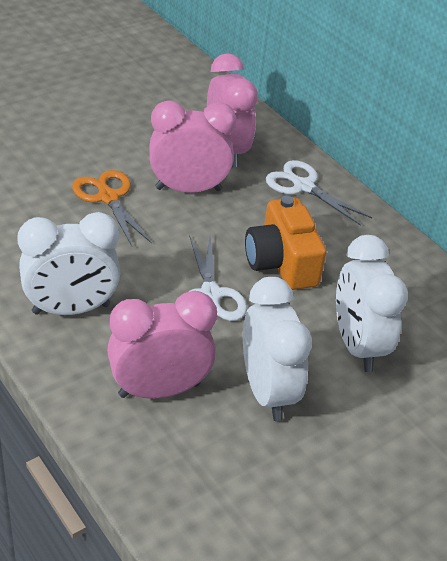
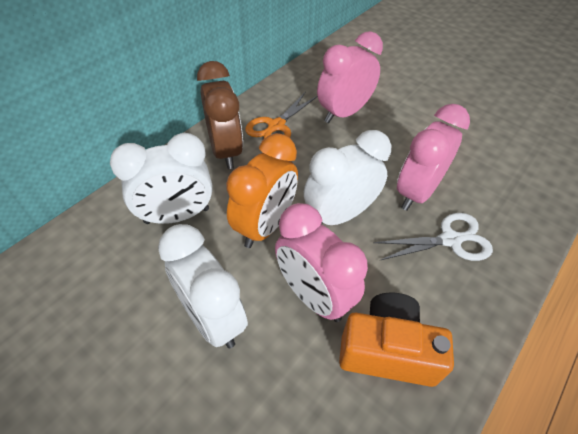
brown clock: 0 -> 1
orange clock: 0 -> 1
white scissors: 2 -> 1

